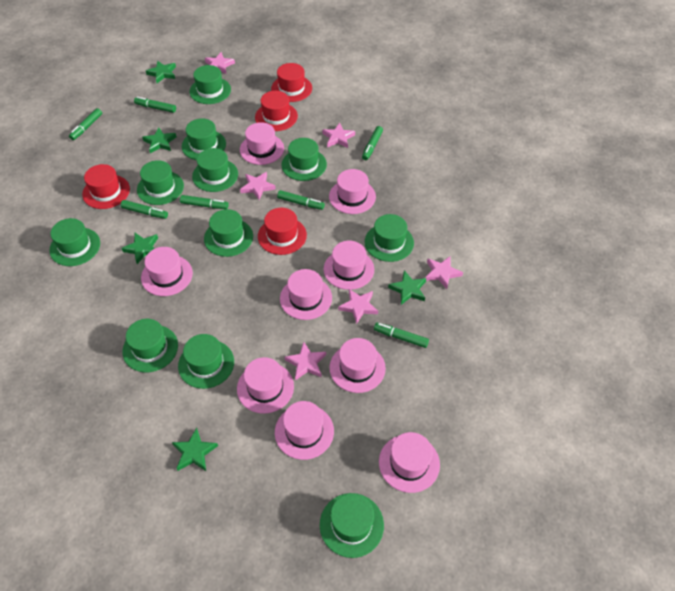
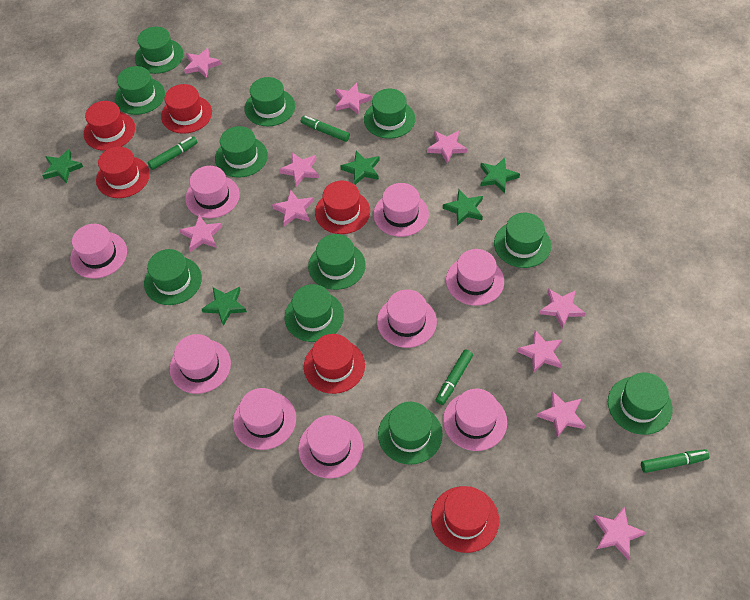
green marker: 7 -> 4
pink star: 6 -> 10
red hat: 4 -> 6

